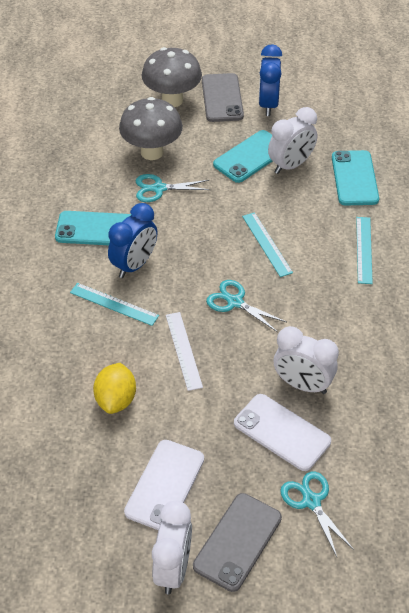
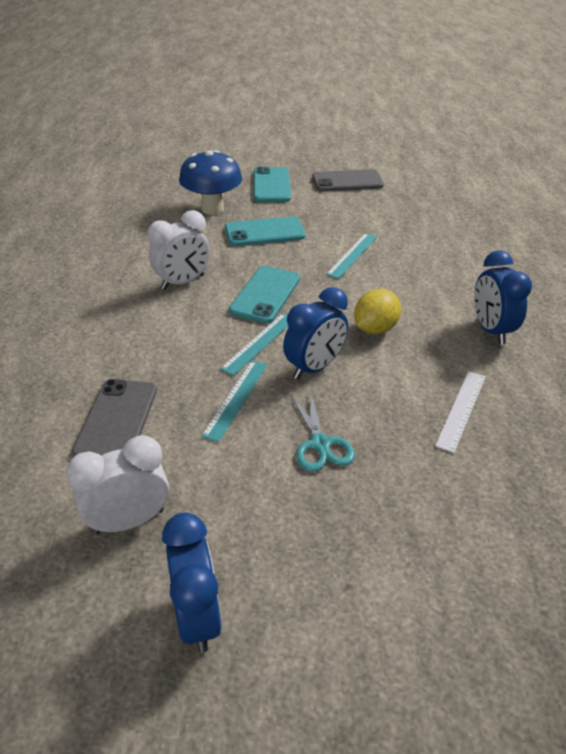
blue clock: 2 -> 3
blue mushroom: 0 -> 1
grey mushroom: 2 -> 0
turquoise scissors: 3 -> 1
white clock: 3 -> 2
white phone: 2 -> 0

